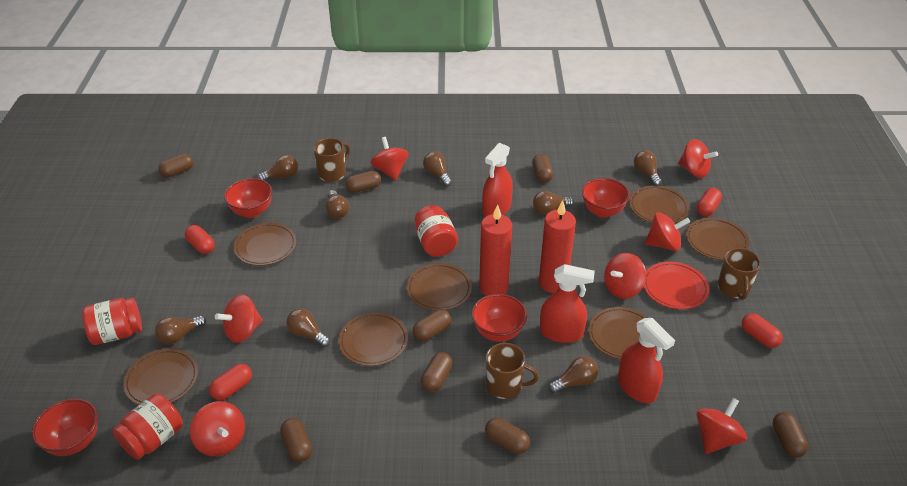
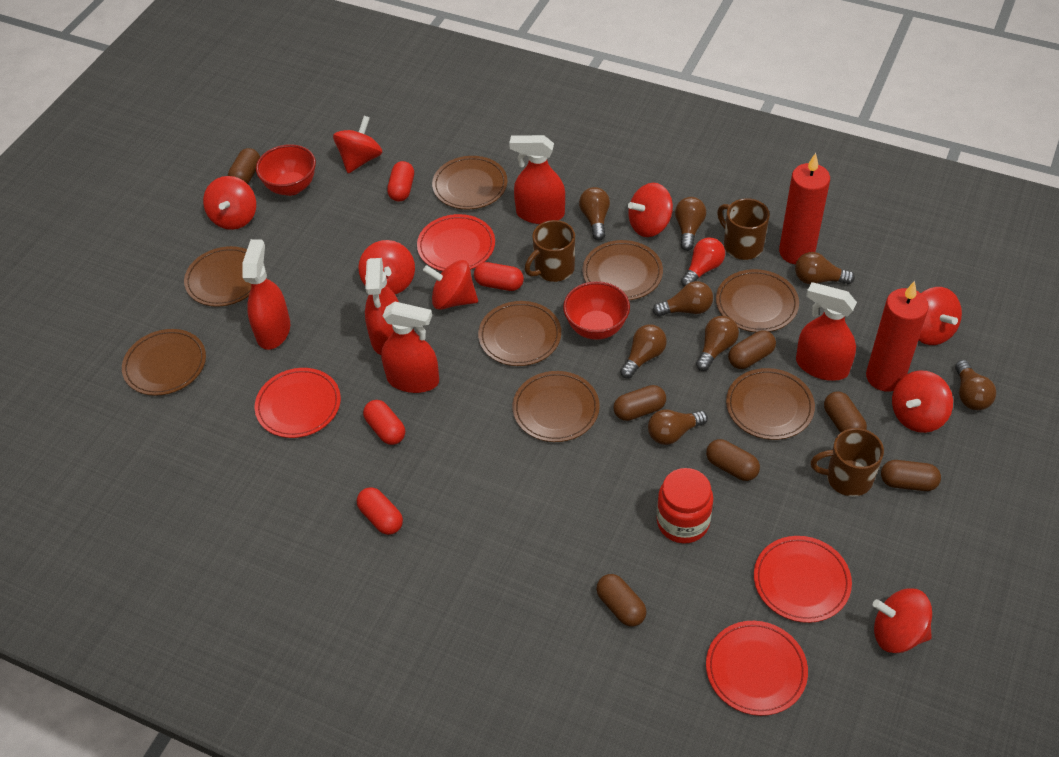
brown capsule: 8 -> 7
brown plate: 7 -> 8
red bowl: 4 -> 2
red jar: 3 -> 1
red light bulb: 0 -> 1
red plate: 1 -> 4
red spinning top: 7 -> 8
red spray bottle: 3 -> 5

